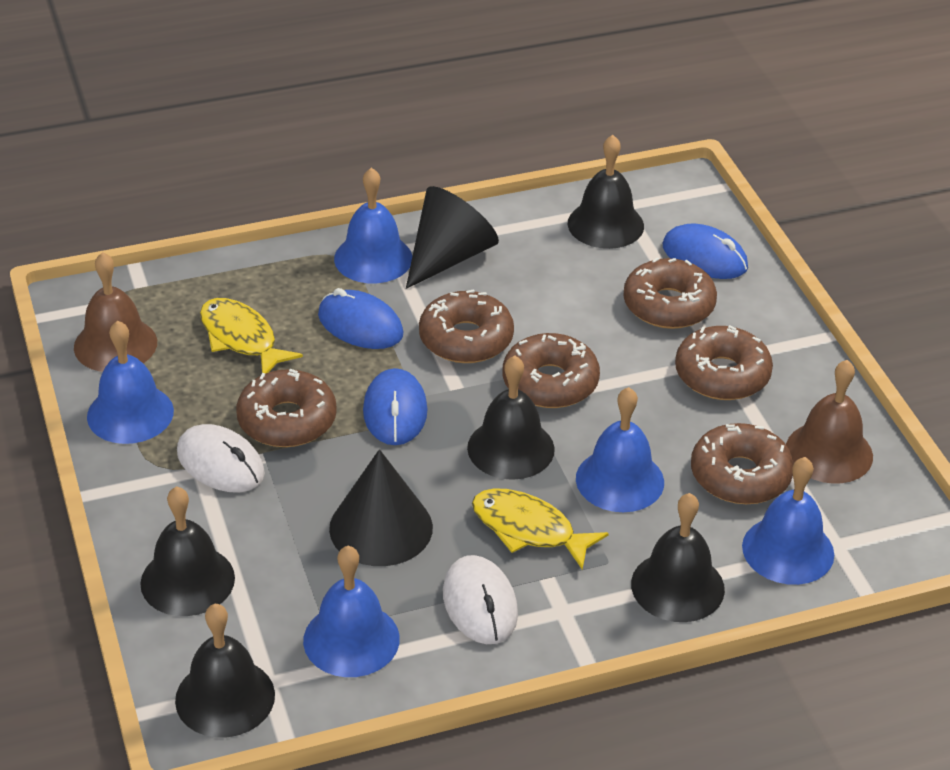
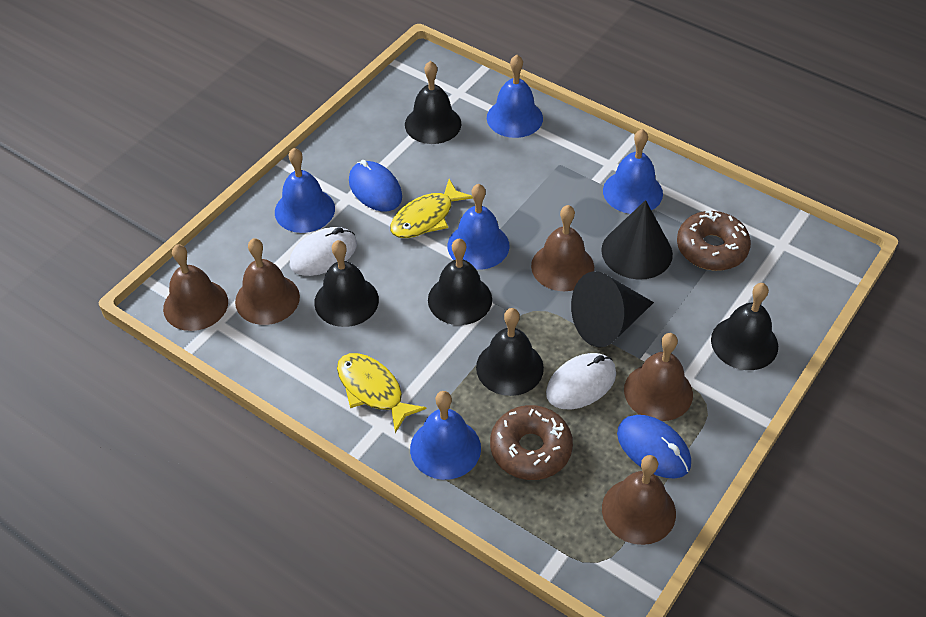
blue mouse: 3 -> 2
brown bell: 2 -> 5
brown donut: 6 -> 2

